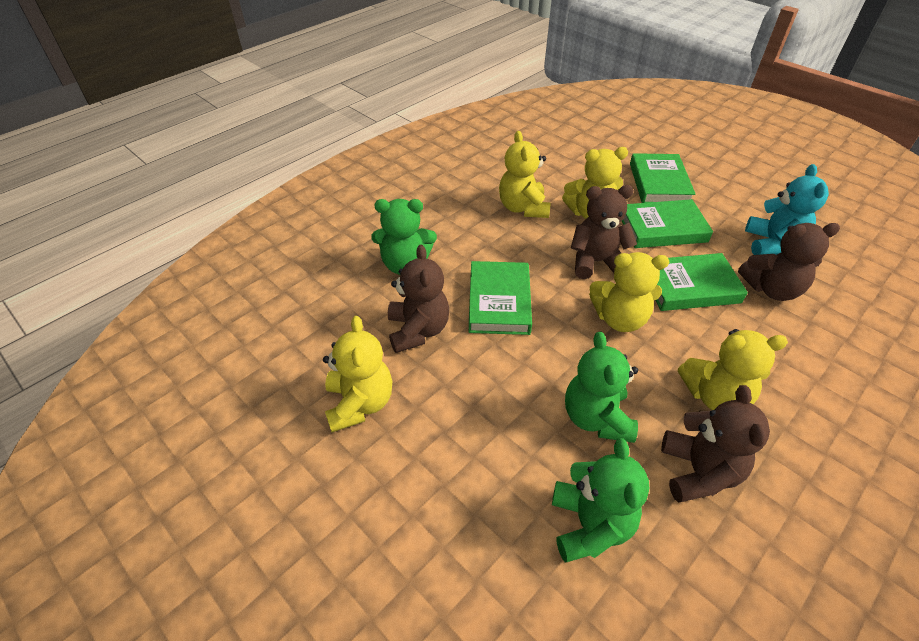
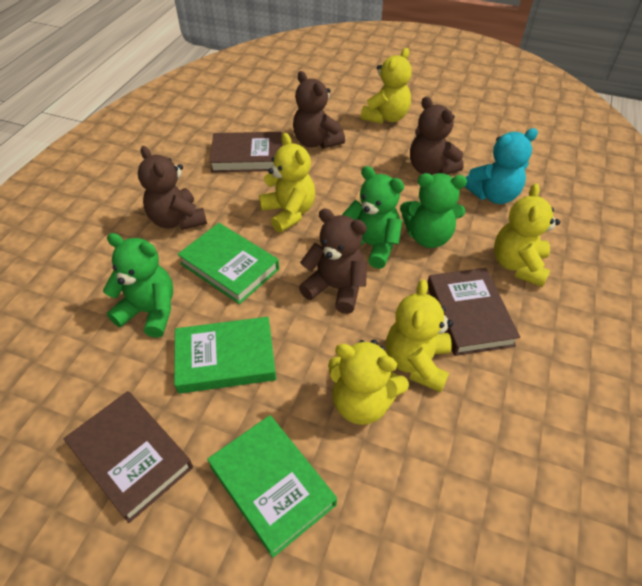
brown book: 0 -> 3
green book: 4 -> 3

